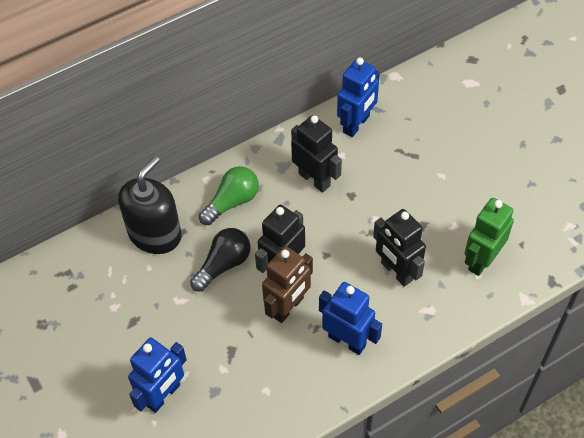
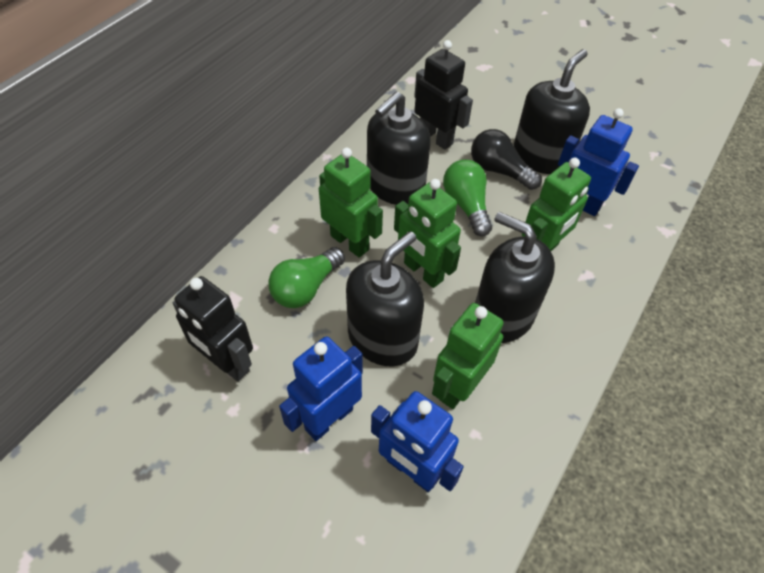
black robot: 3 -> 2
black soap dispenser: 1 -> 4
brown robot: 1 -> 0
green light bulb: 1 -> 2
green robot: 1 -> 4

